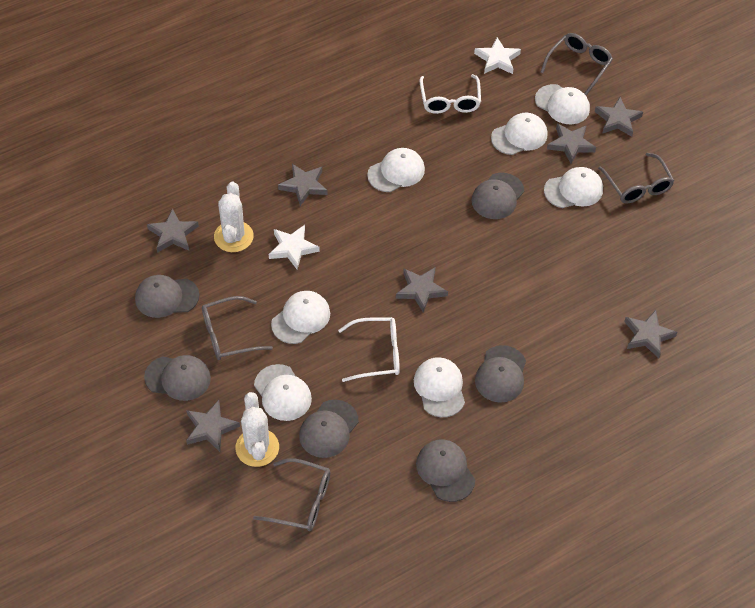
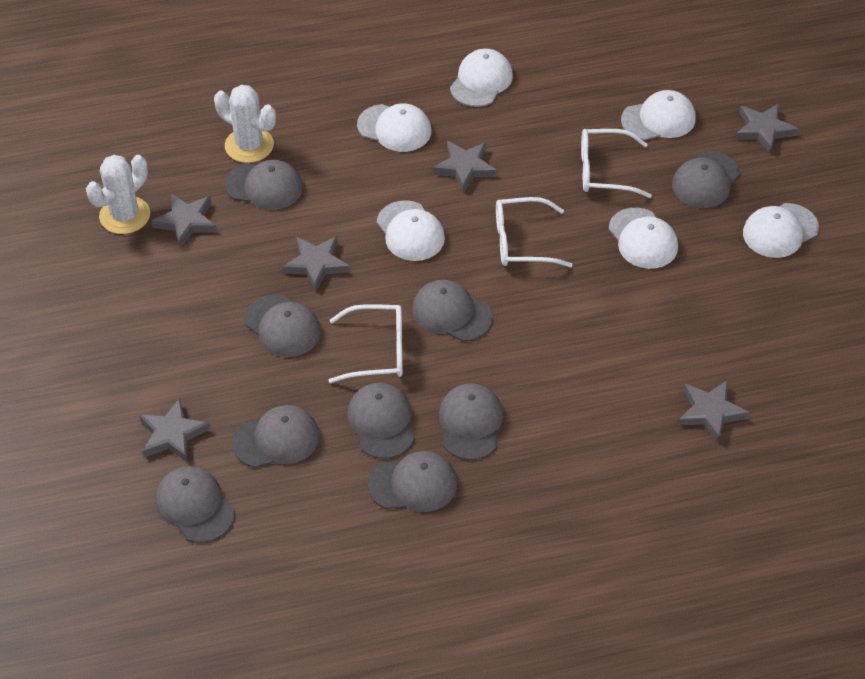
grey cap: 6 -> 9
grey glasses: 4 -> 0
grey star: 7 -> 6
white cap: 7 -> 6
white glasses: 2 -> 3
white star: 2 -> 0

